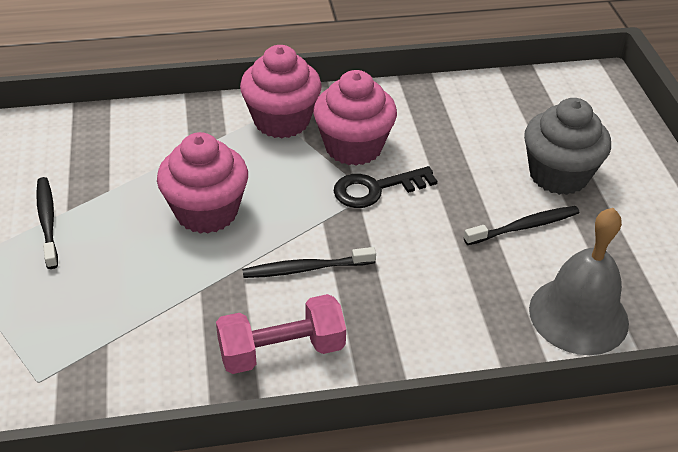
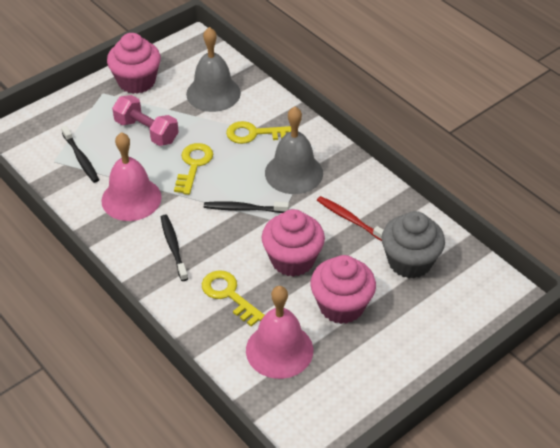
black key: 1 -> 0
grey bell: 1 -> 2
pink bell: 0 -> 2
red toothbrush: 0 -> 1
yellow key: 0 -> 3

